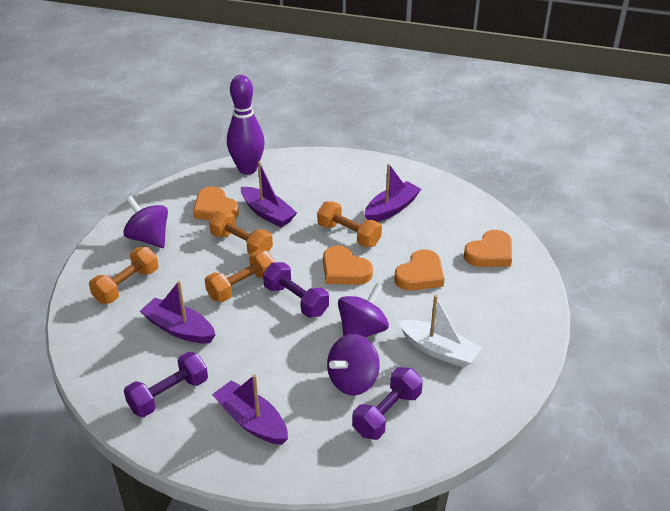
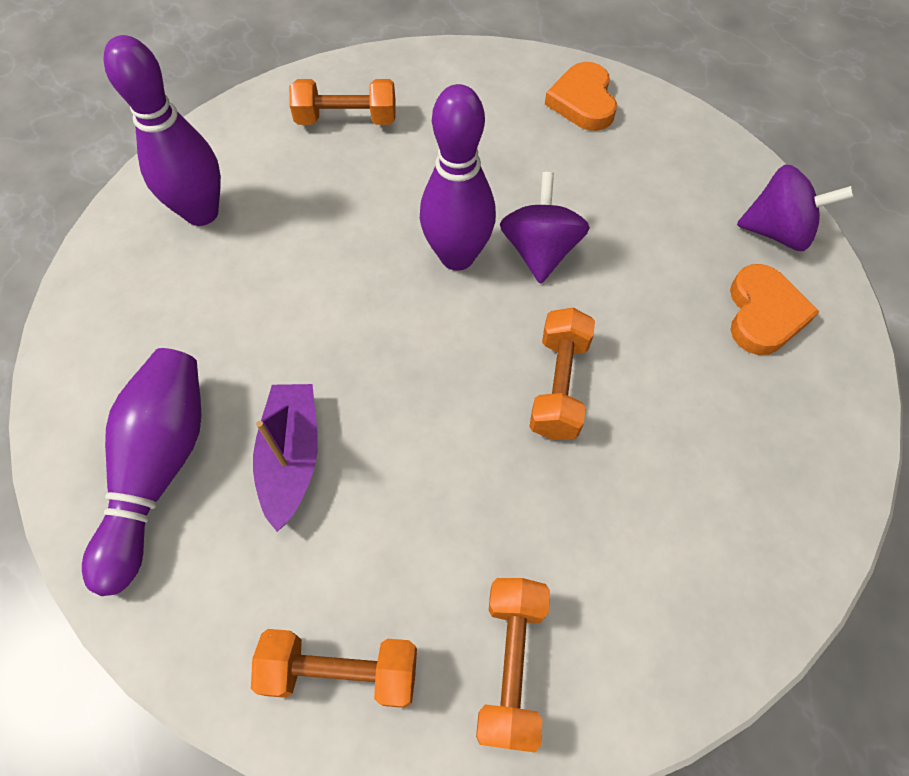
orange heart: 4 -> 2
purple boat: 4 -> 1
purple bowling pin: 1 -> 3
purple dumbbell: 3 -> 0
purple spinning top: 3 -> 2
white boat: 1 -> 0

